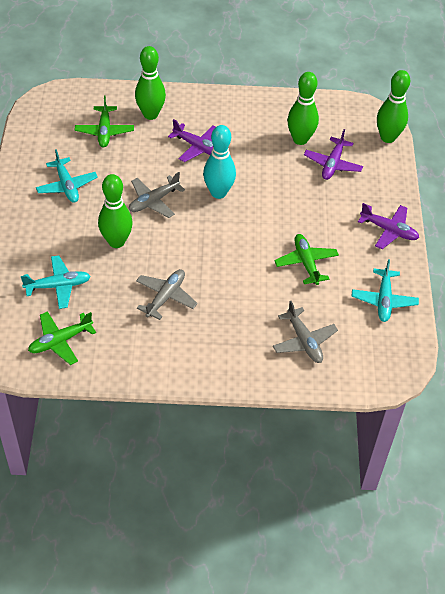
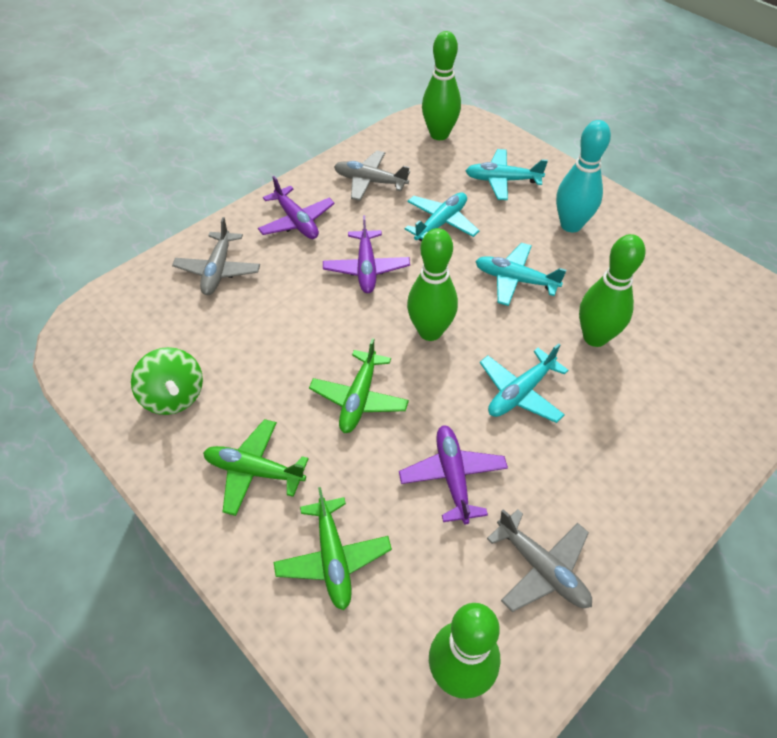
green spinning top: 0 -> 1
turquoise plane: 3 -> 4

